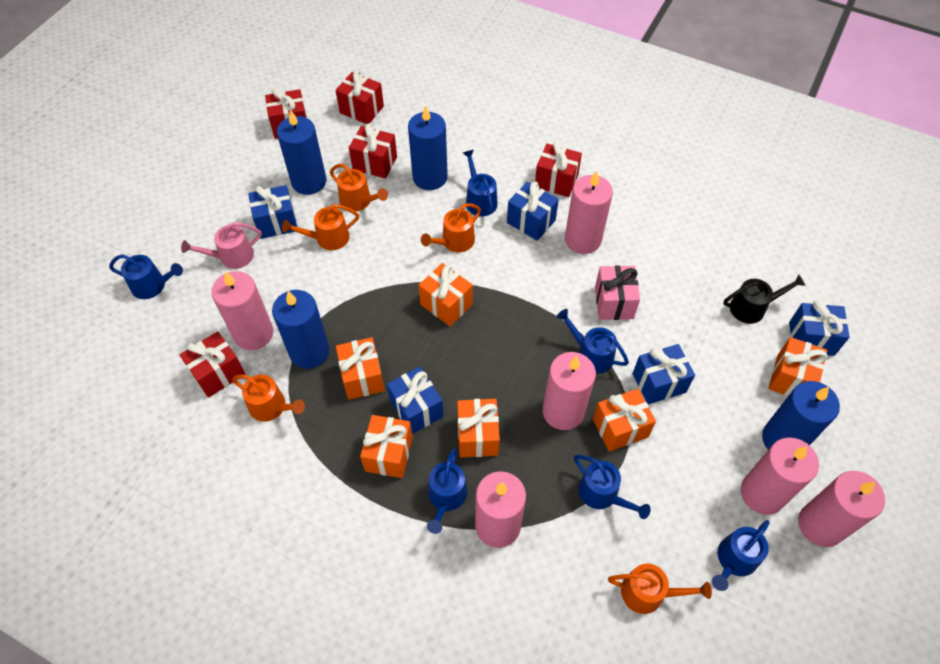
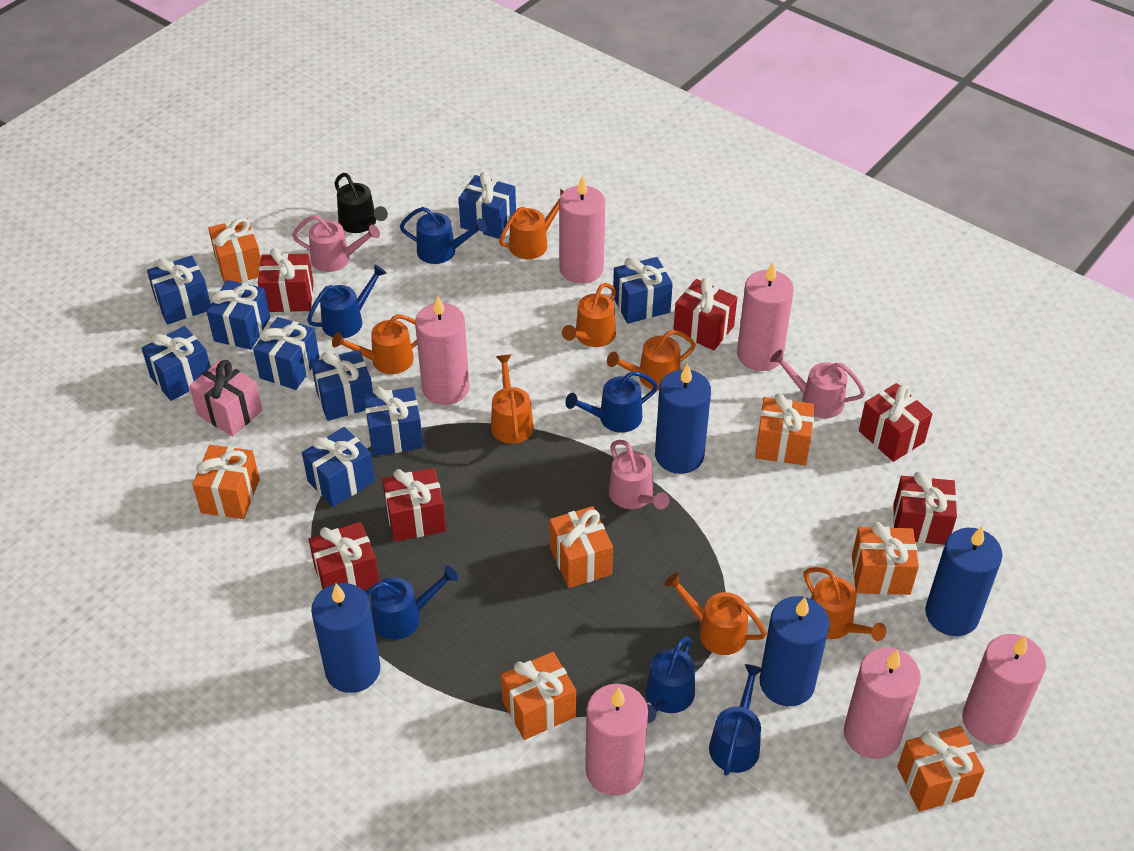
blue gift: 5 -> 9
orange gift: 6 -> 7
orange watering can: 5 -> 7
pink watering can: 1 -> 3
red gift: 5 -> 6

